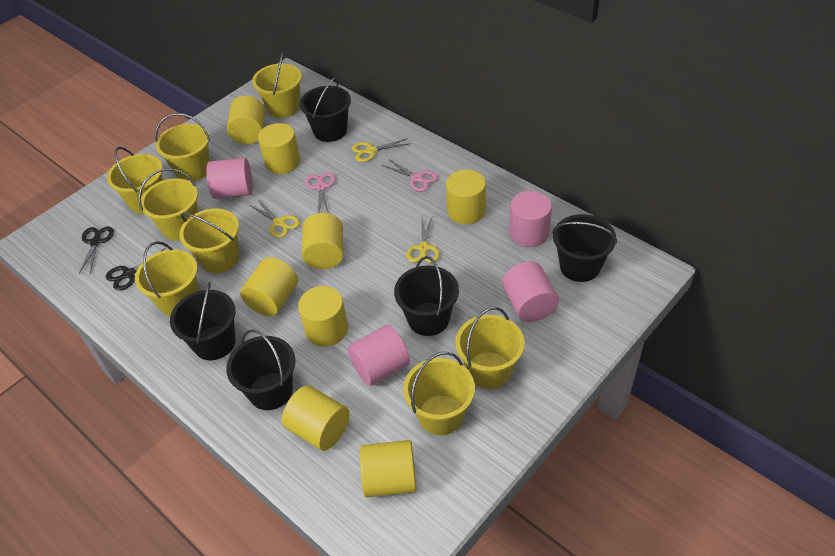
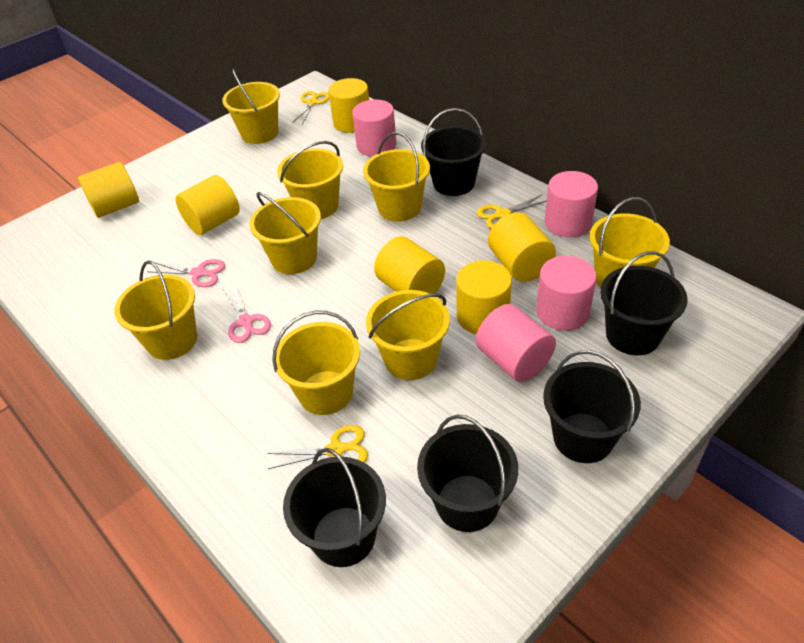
black scissors: 2 -> 0
yellow cylinder: 8 -> 6

